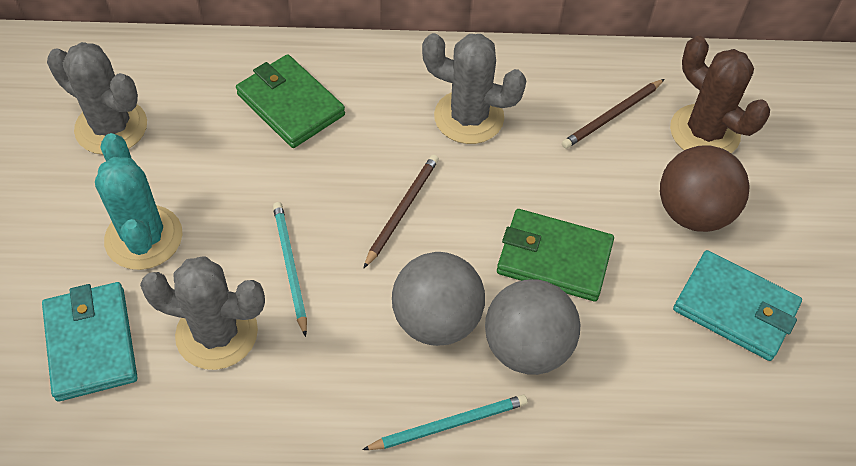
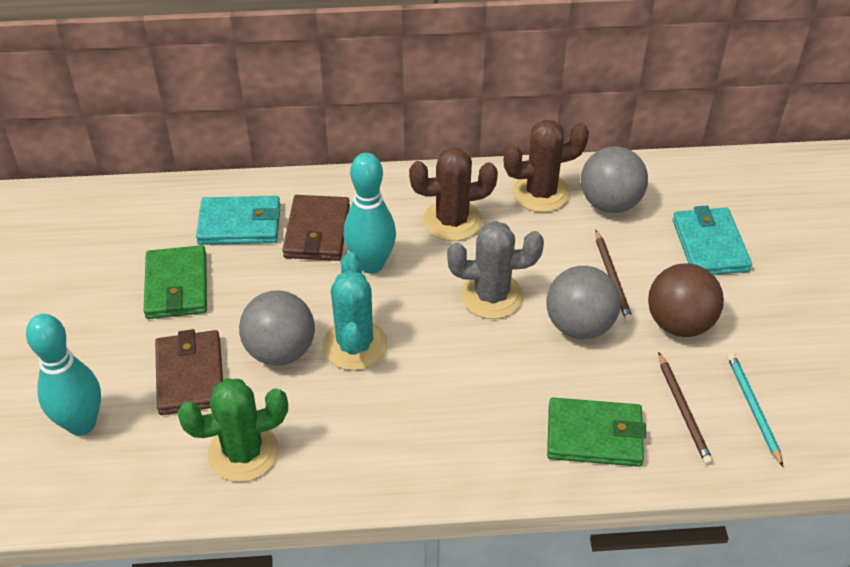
brown cactus: 1 -> 2
brown wallet: 0 -> 2
green cactus: 0 -> 1
grey ball: 2 -> 3
grey cactus: 3 -> 1
turquoise bowling pin: 0 -> 2
turquoise pencil: 2 -> 1

